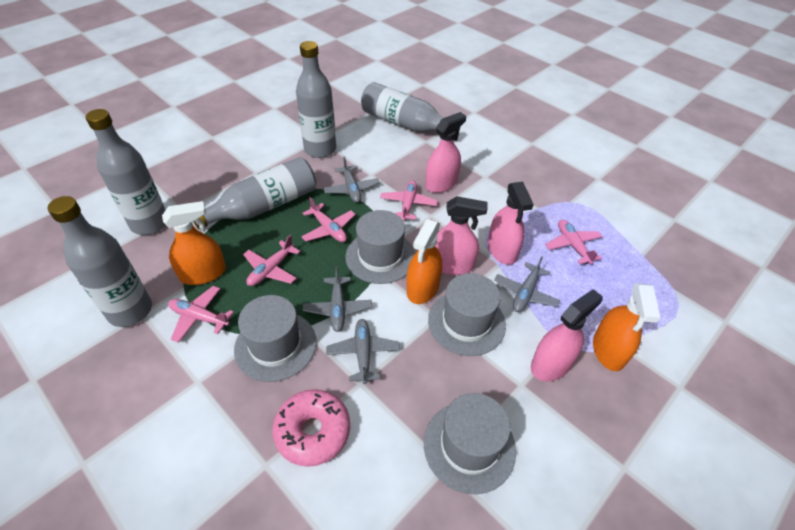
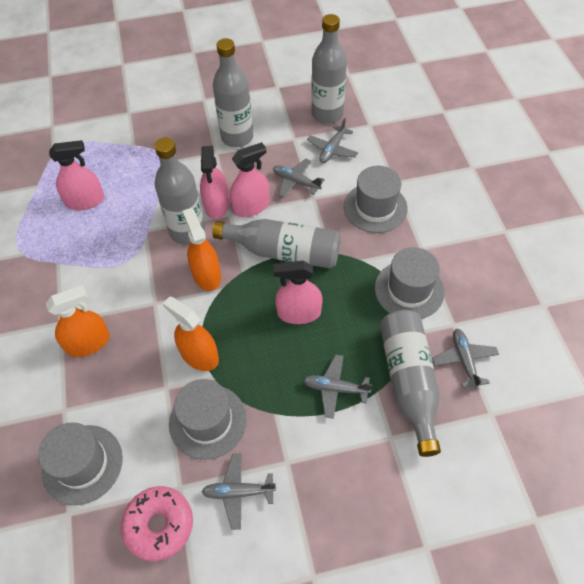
grey plane: 4 -> 5
pink plane: 5 -> 0

